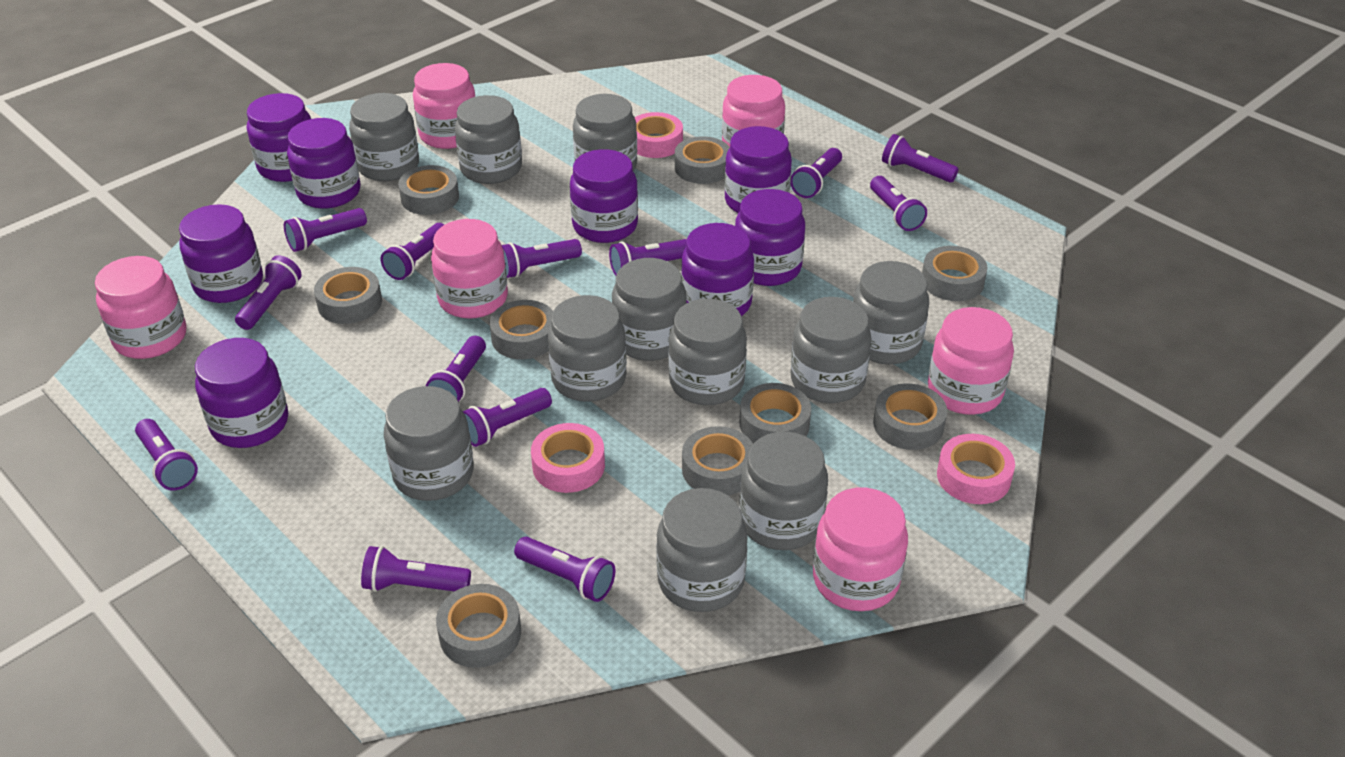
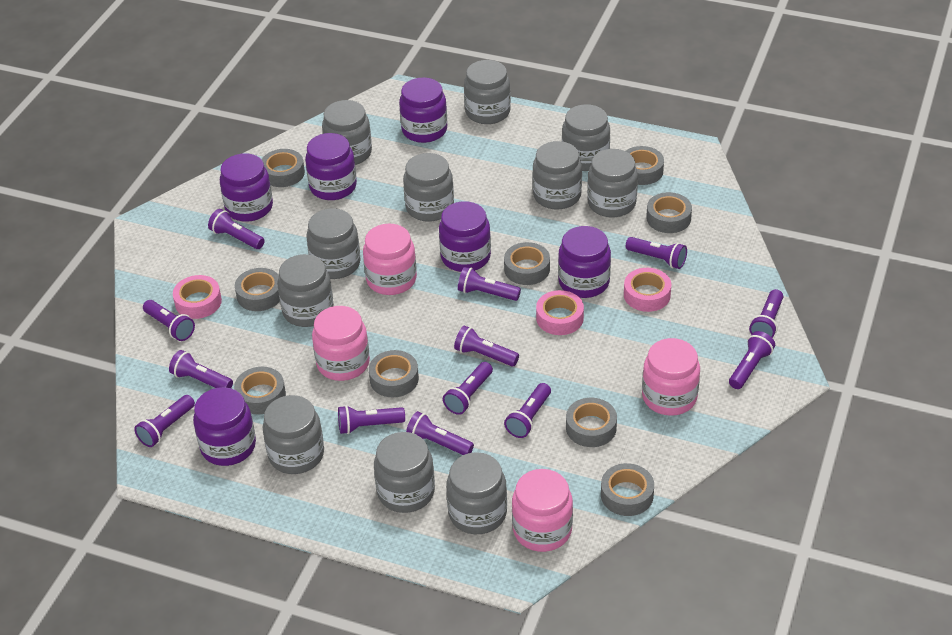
pink jar: 6 -> 4
purple jar: 8 -> 6

